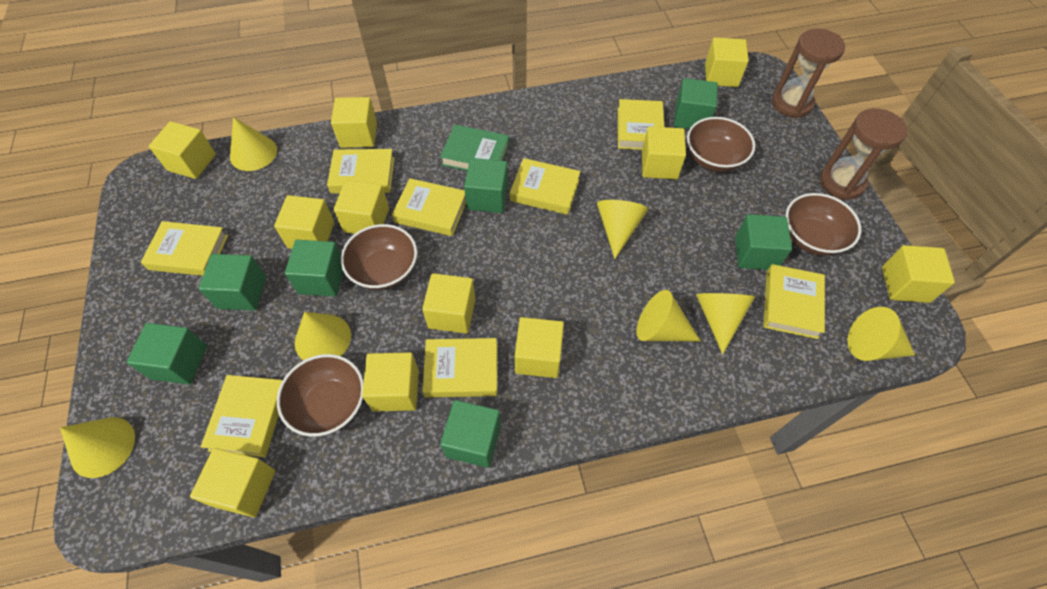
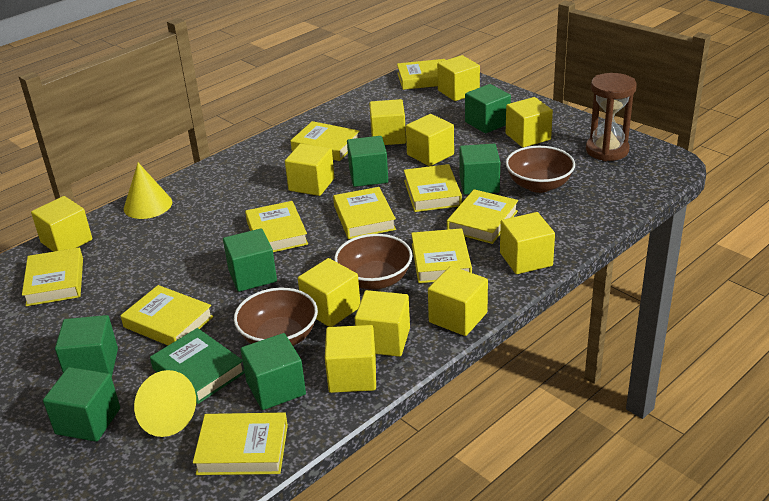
brown bowl: 4 -> 3
brown hourglass: 2 -> 1
yellow book: 8 -> 10
yellow cone: 7 -> 2

